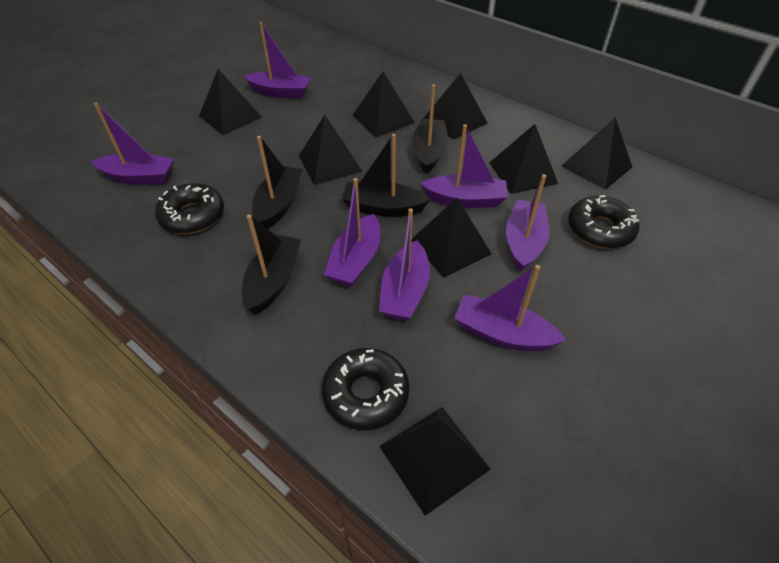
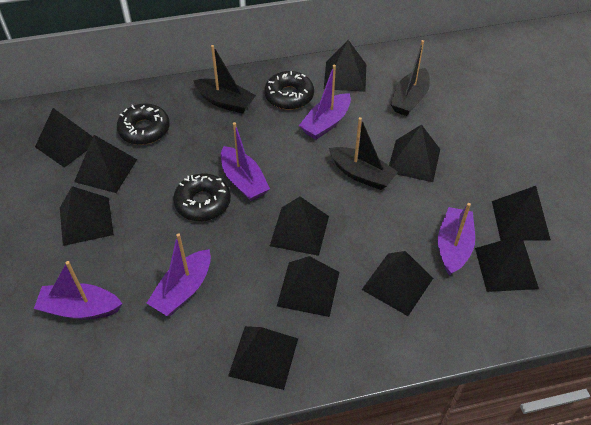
black boat: 4 -> 3
black pyramid: 8 -> 11
purple boat: 7 -> 5

